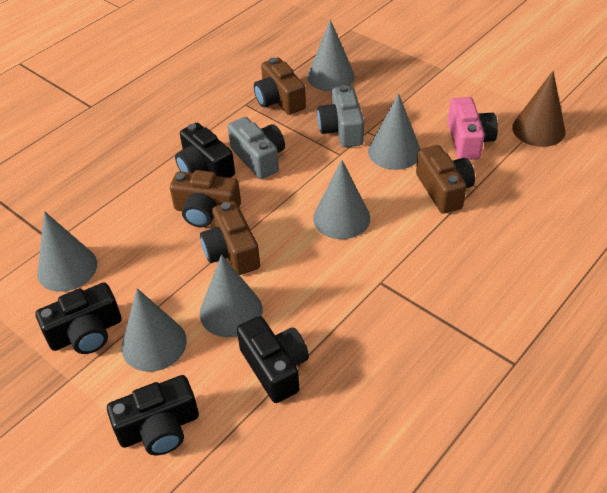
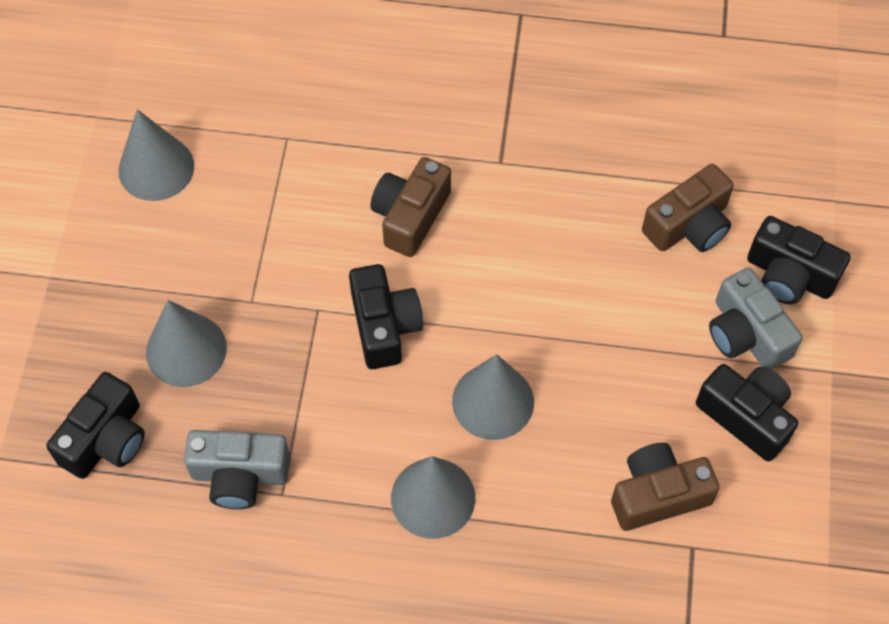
brown camera: 4 -> 3
brown cone: 1 -> 0
grey cone: 6 -> 4
pink camera: 1 -> 0

